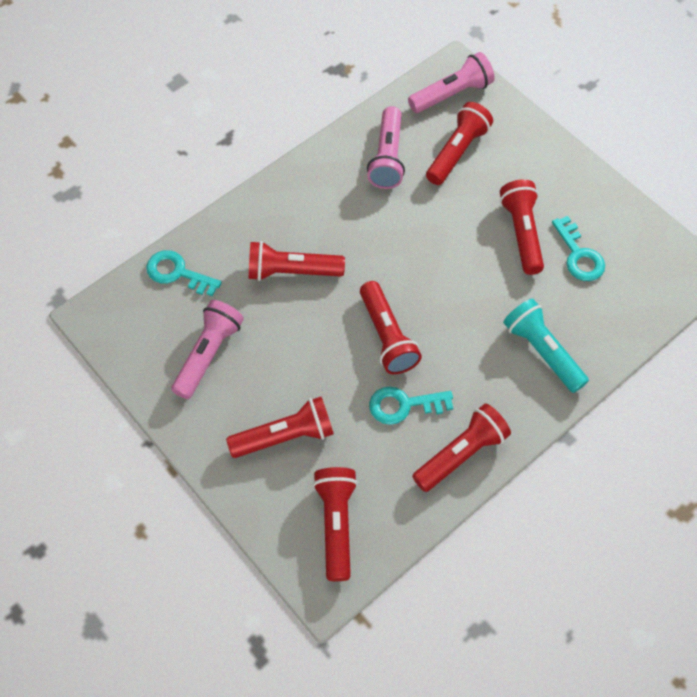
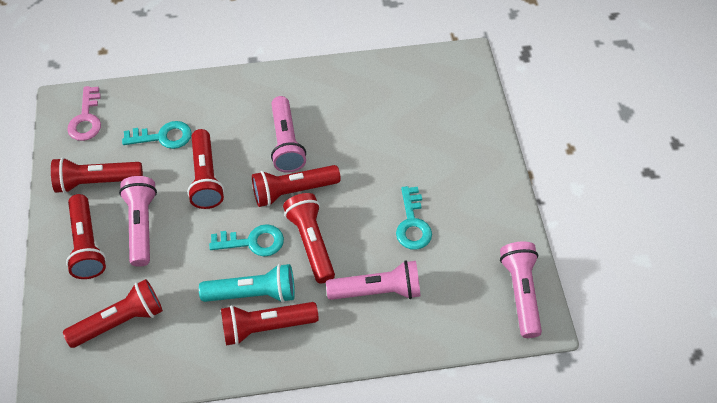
pink flashlight: 3 -> 4
pink key: 0 -> 1

